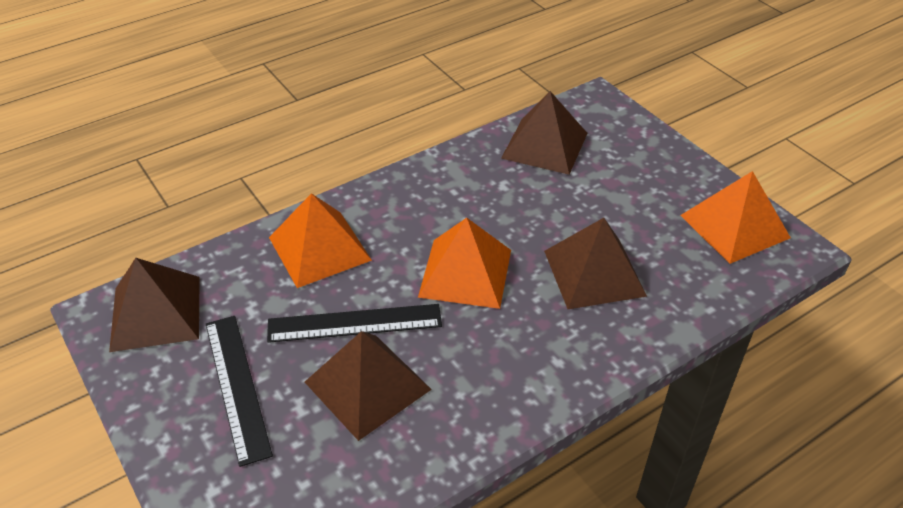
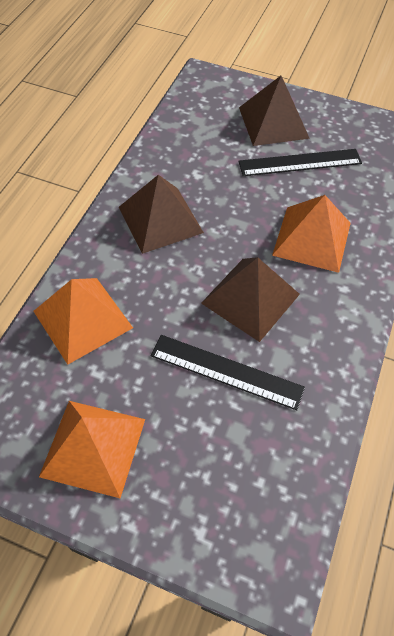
brown pyramid: 4 -> 3

